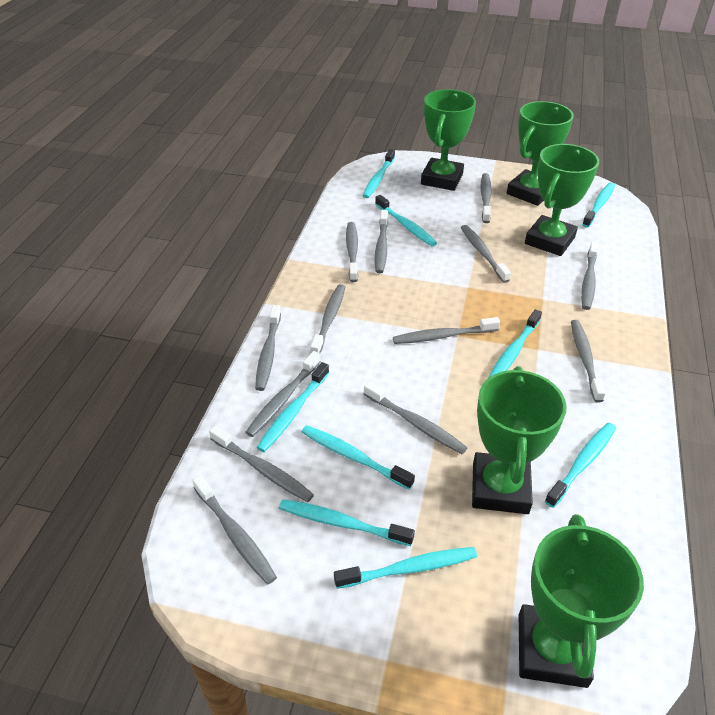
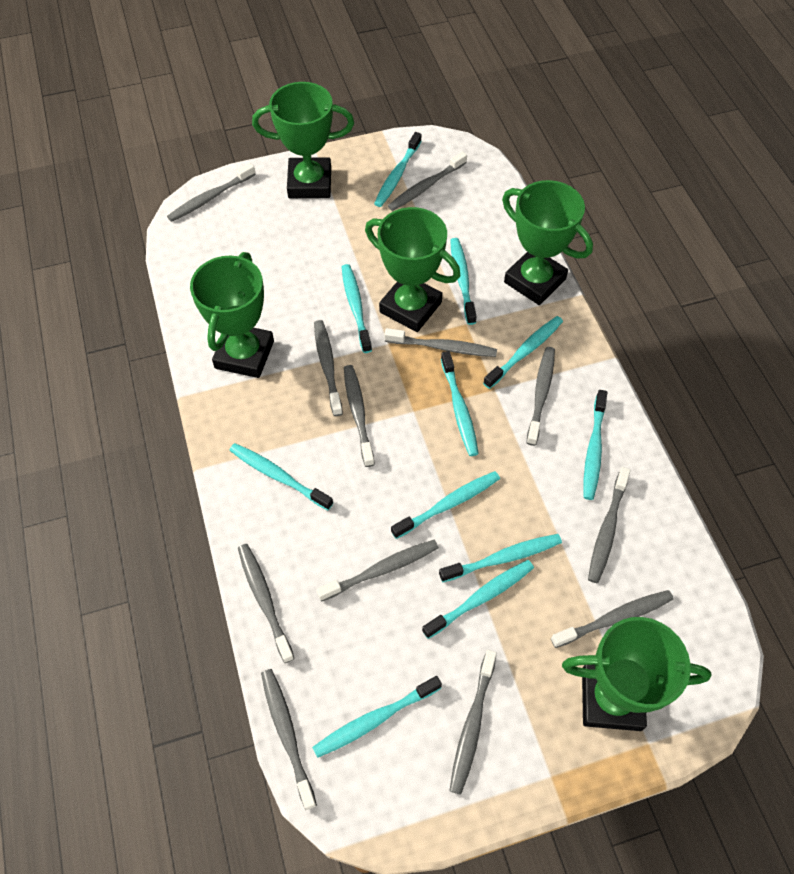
grey toothbrush: 13 -> 12
turquoise toothbrush: 9 -> 11

